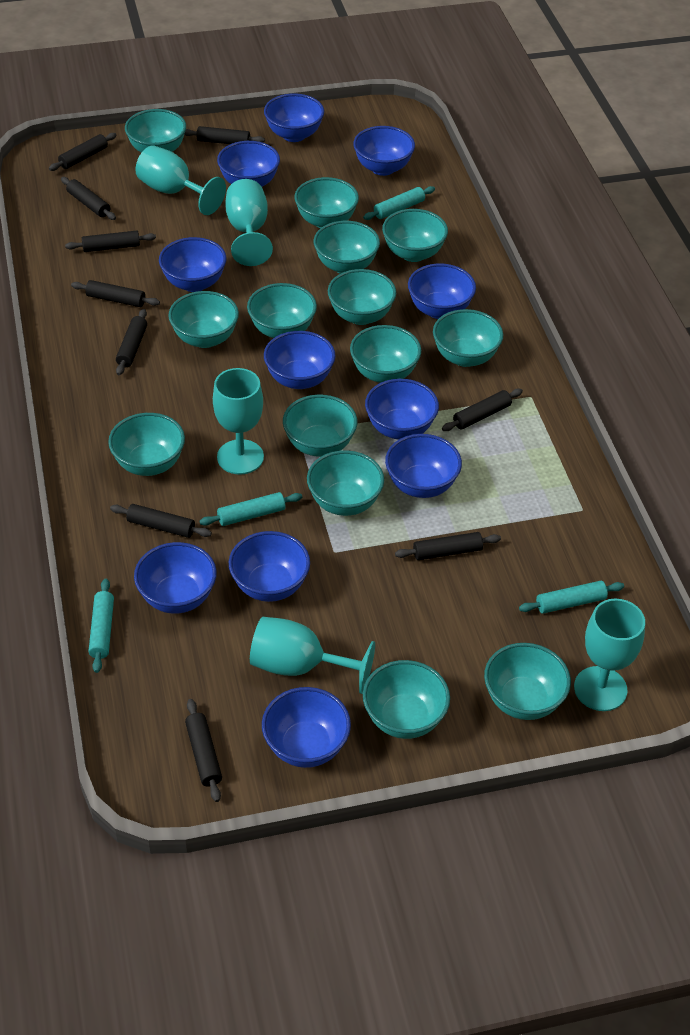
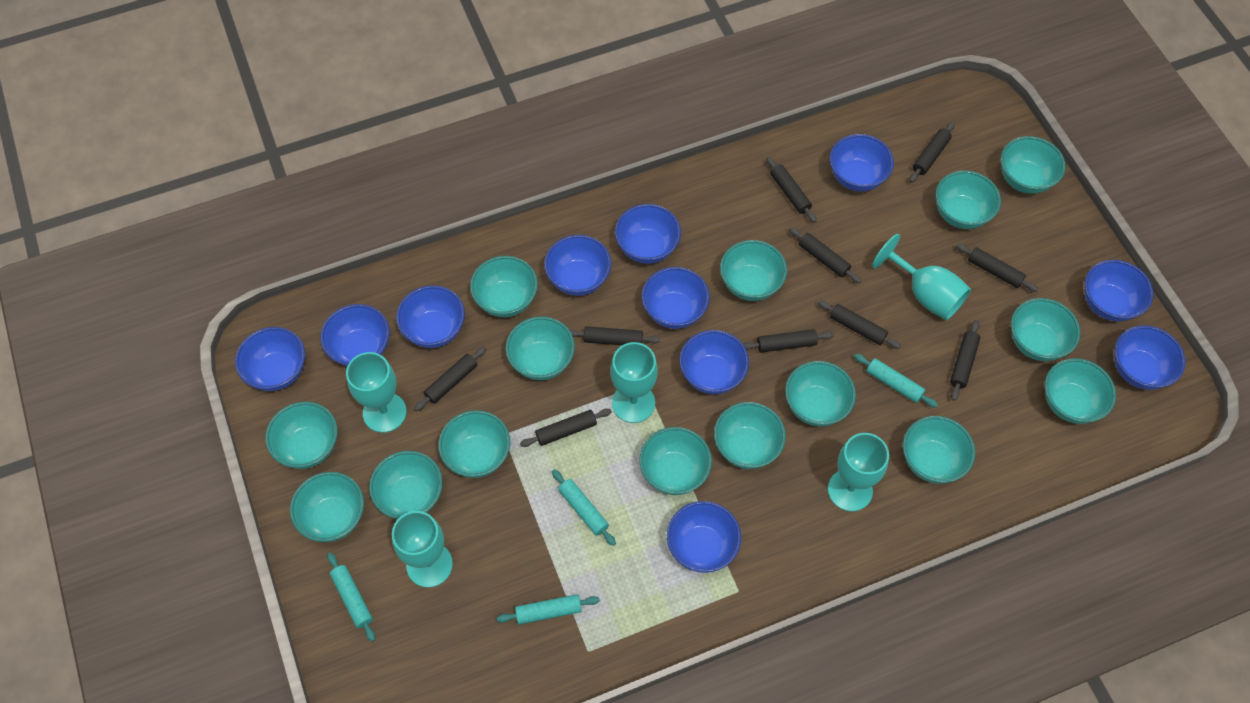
turquoise bowl: 14 -> 15

